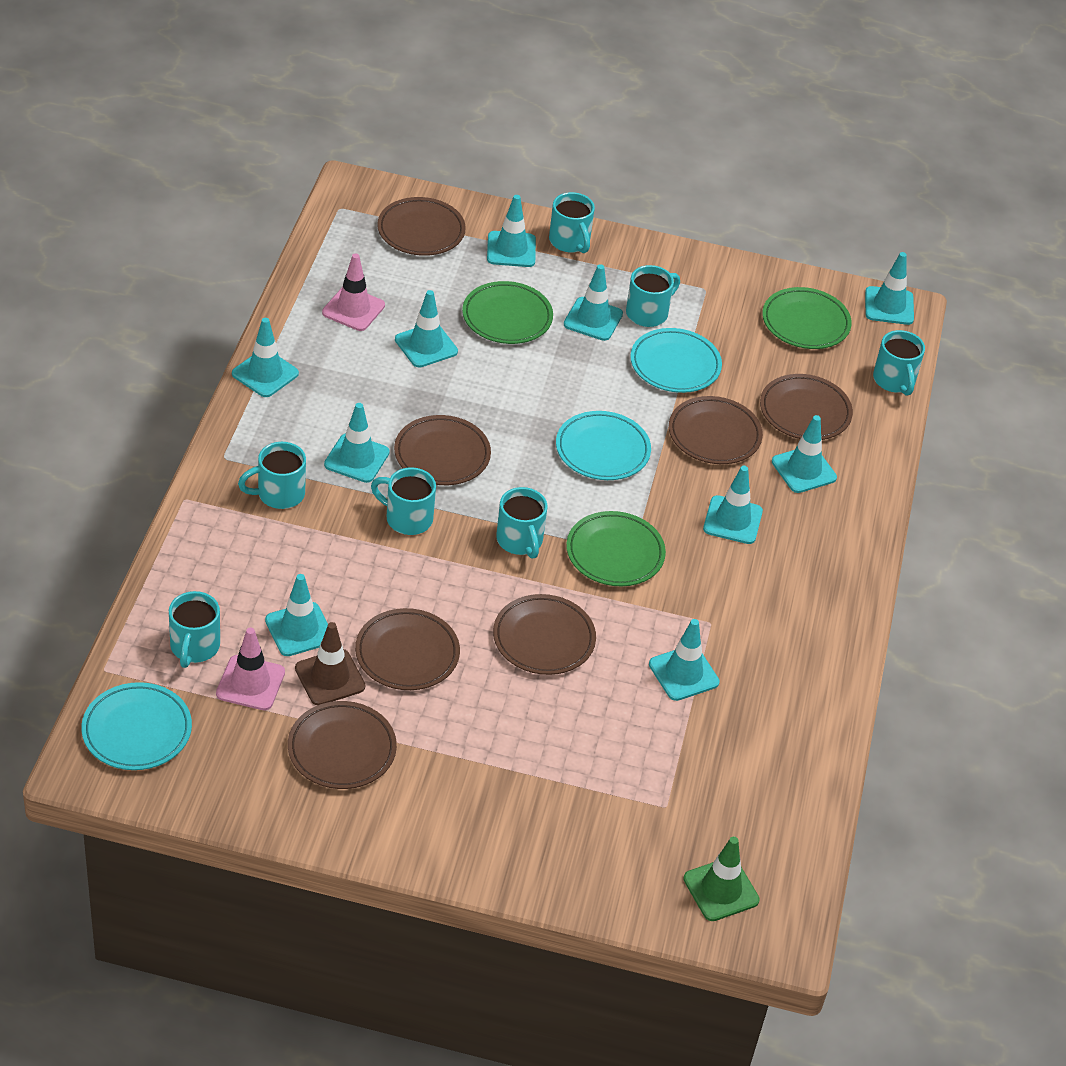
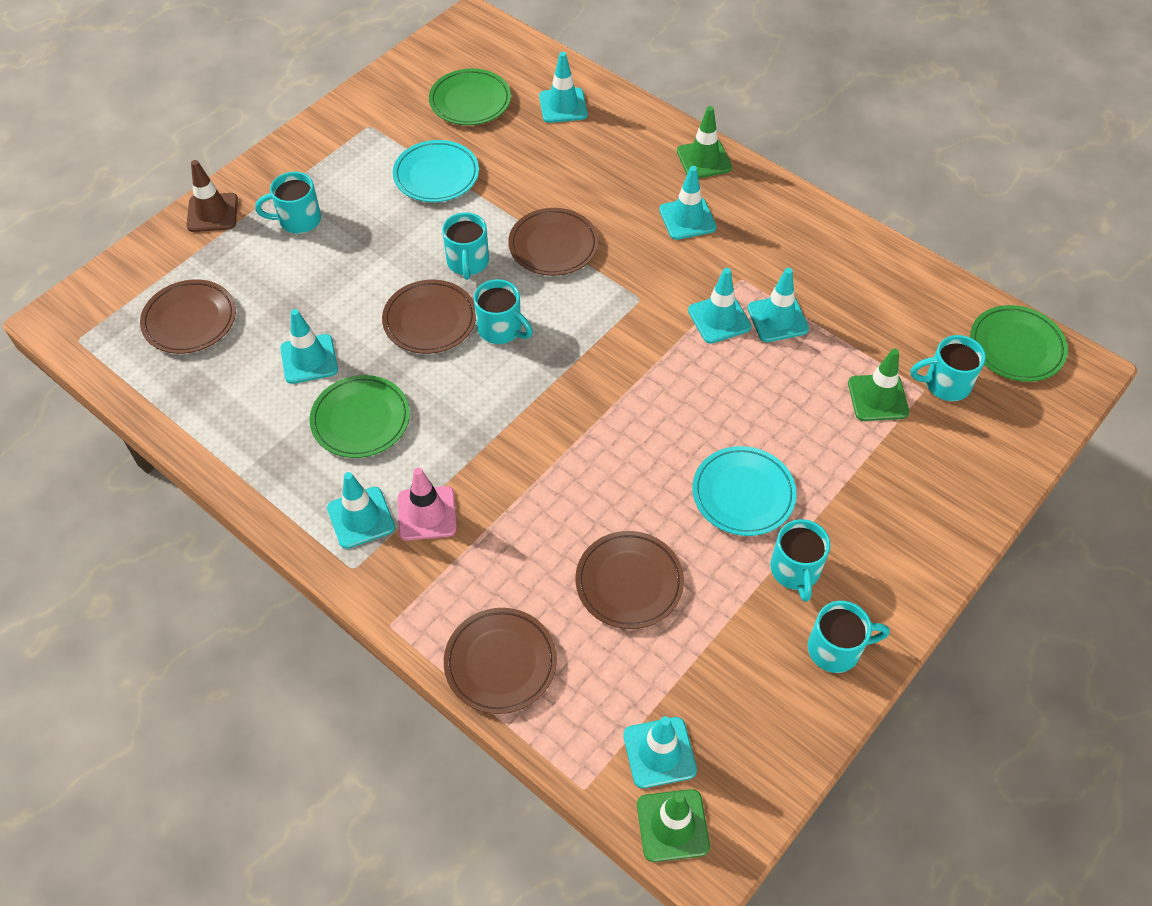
brown plate: 7 -> 5
green traffic cone: 1 -> 3
pink traffic cone: 2 -> 1
turquoise mug: 7 -> 6
turquoise plate: 3 -> 2
turquoise traffic cone: 10 -> 7

